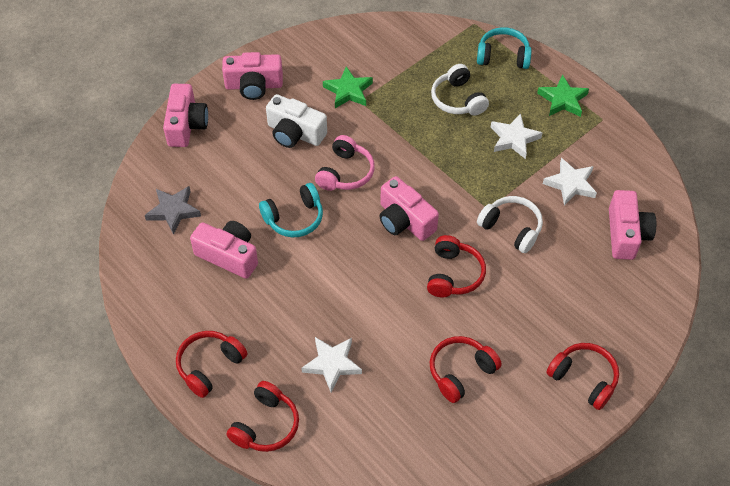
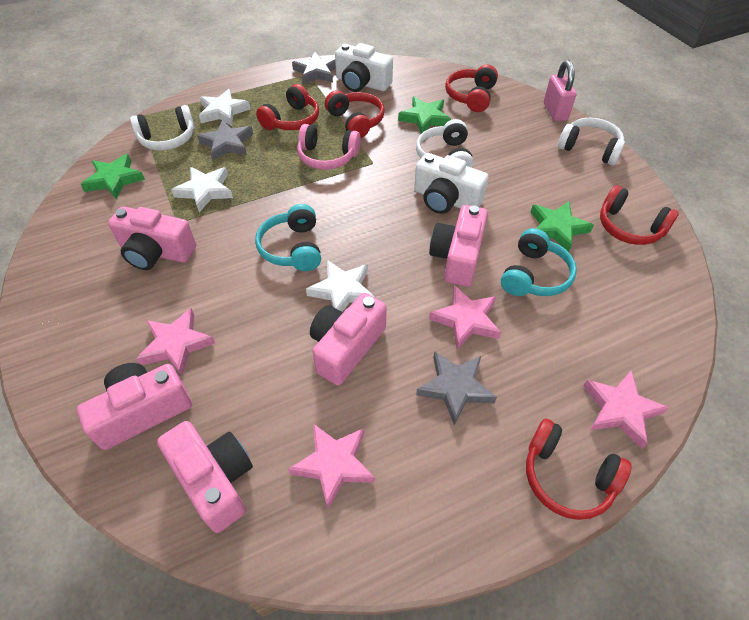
green star: 2 -> 3
grey star: 1 -> 3
pink padlock: 0 -> 1
pink star: 0 -> 4
white camera: 1 -> 2
white headphones: 2 -> 3

